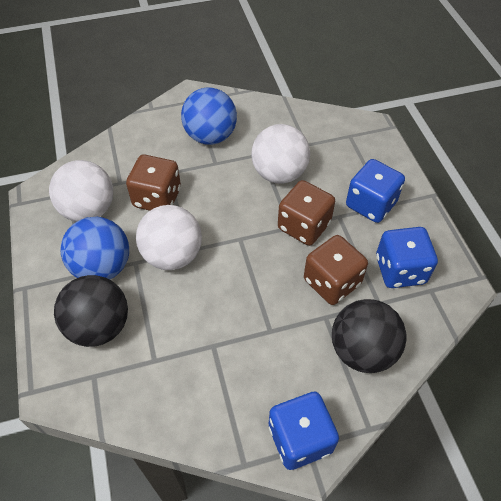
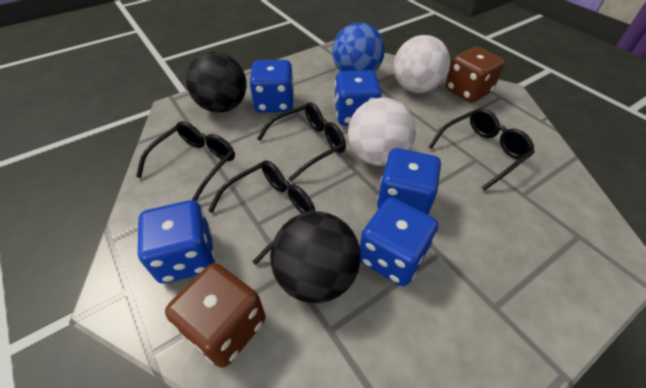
black glasses: 0 -> 4
blue ball: 2 -> 1
blue dice: 3 -> 5
brown dice: 3 -> 2
white ball: 3 -> 2

